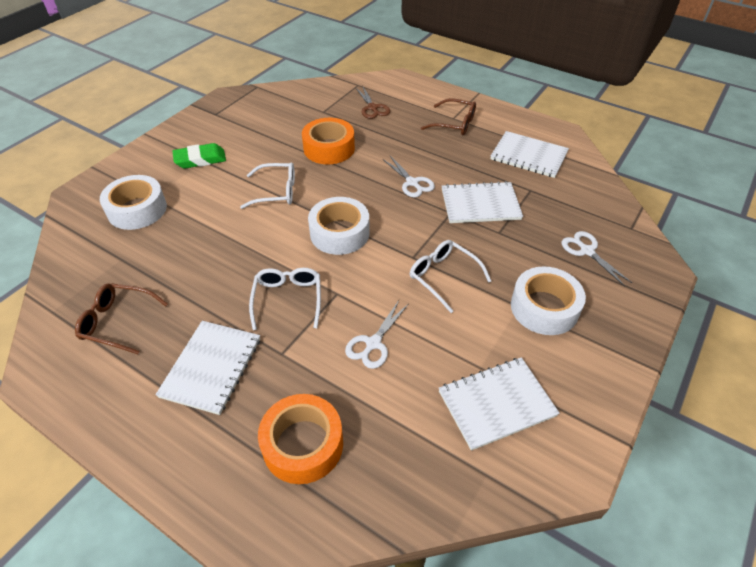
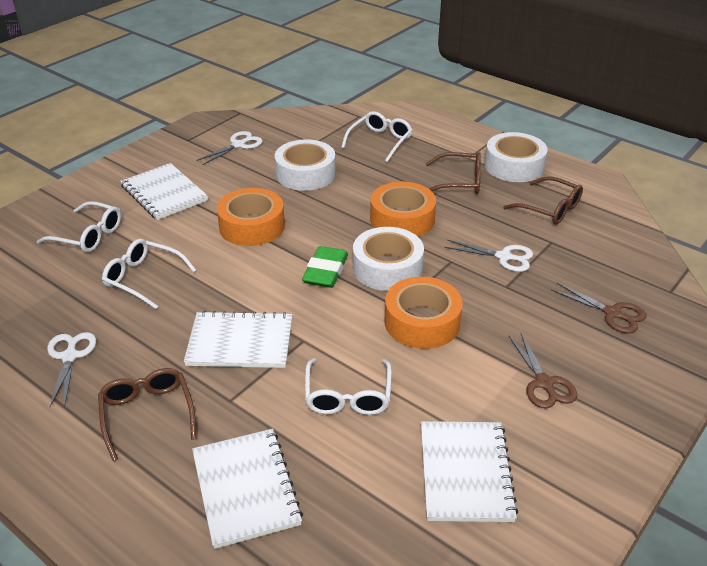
brown glasses: 2 -> 3
brown scissors: 1 -> 2
orange tape: 2 -> 3
white glasses: 3 -> 4

